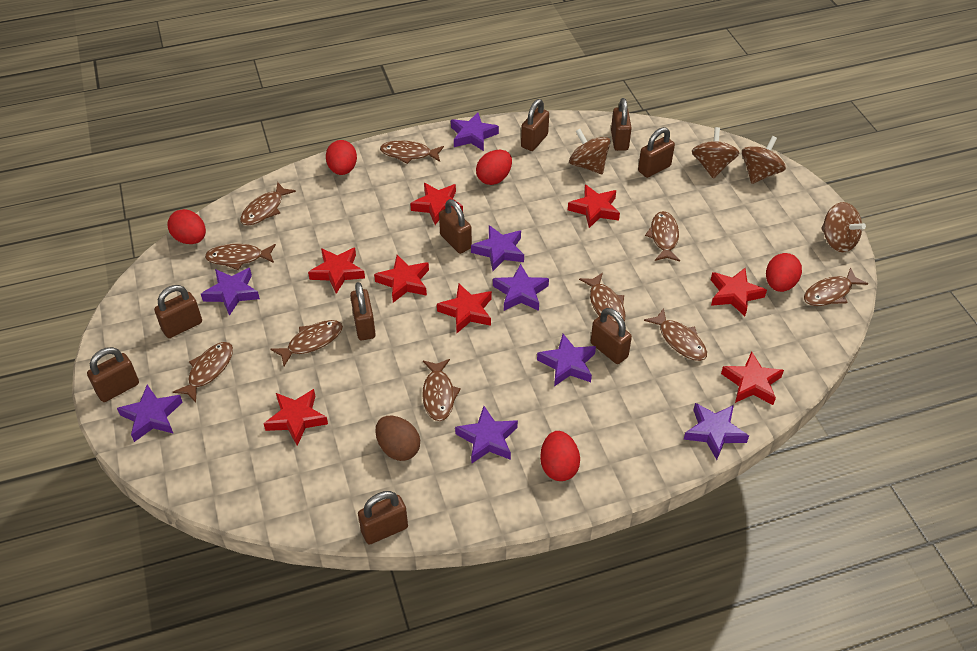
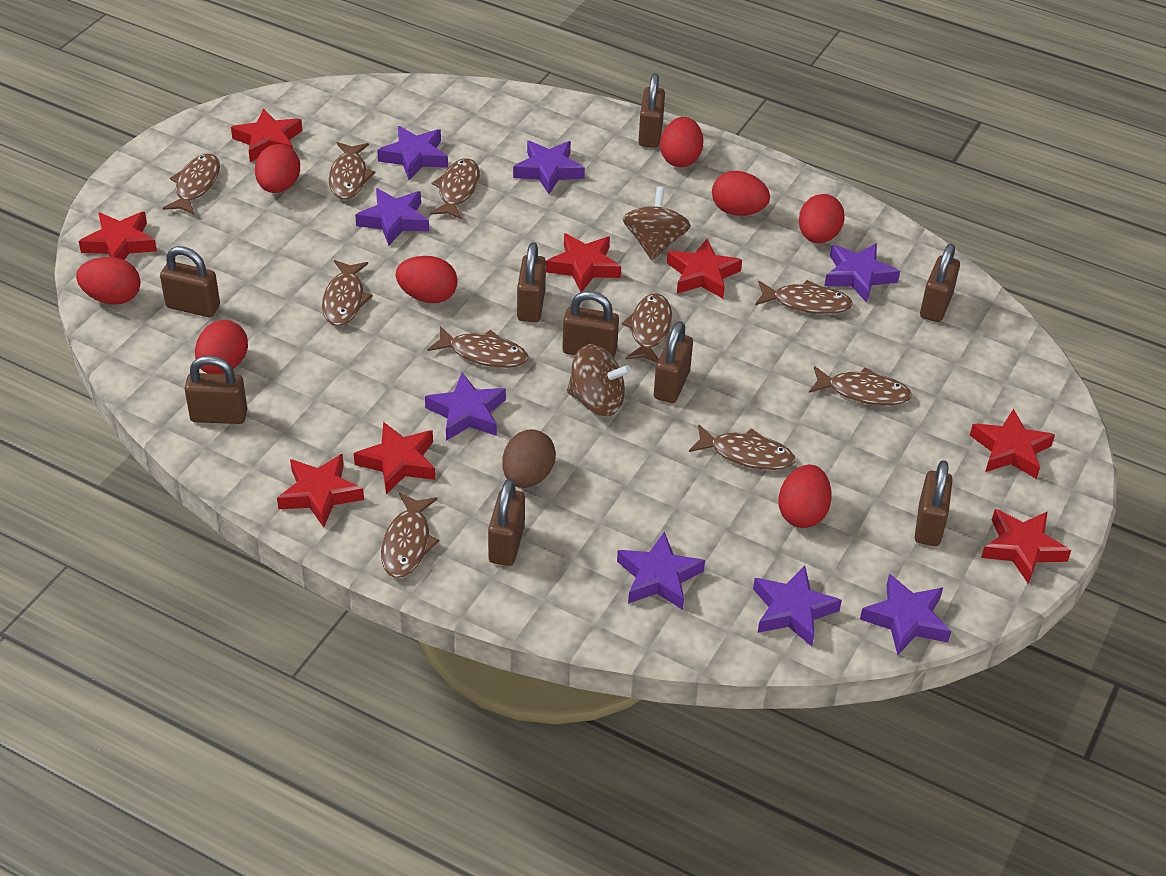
brown spinning top: 4 -> 2
red egg: 5 -> 8

